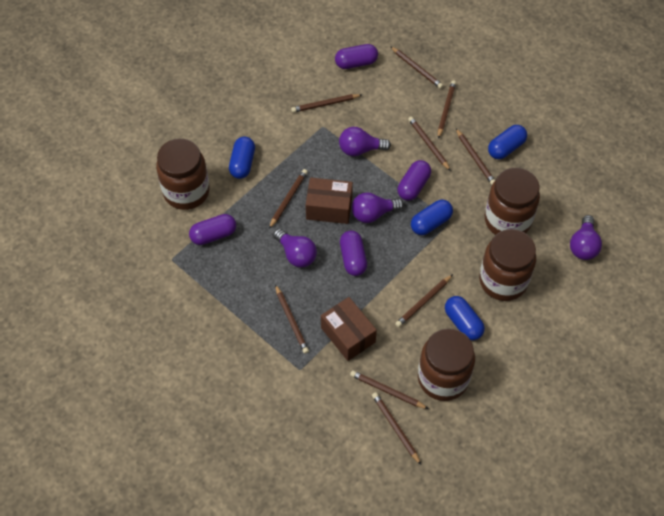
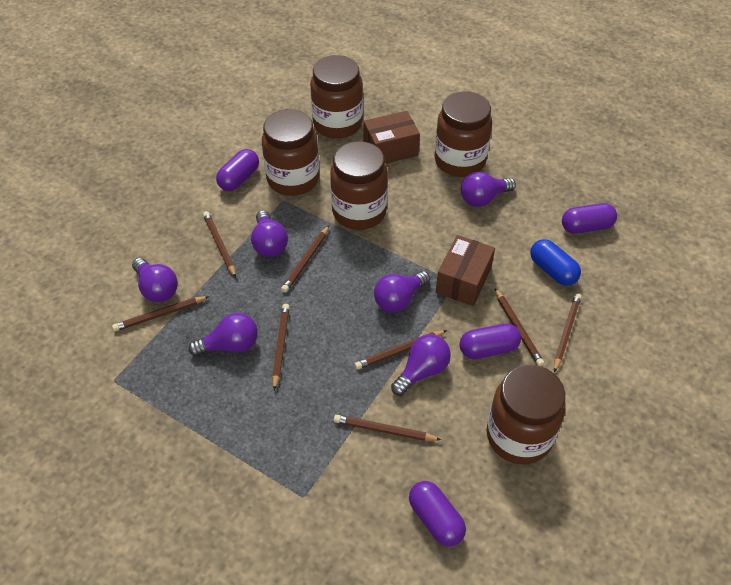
blue capsule: 4 -> 1
brown jar: 4 -> 5
brown pencil: 10 -> 8
purple light bulb: 4 -> 6

